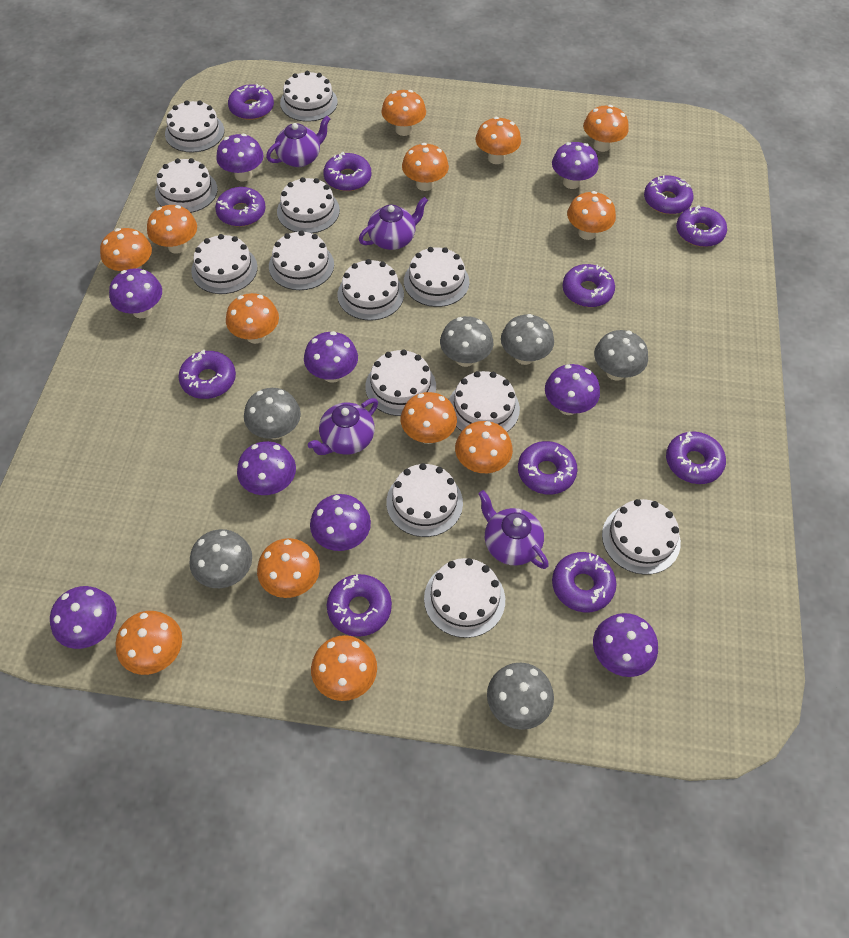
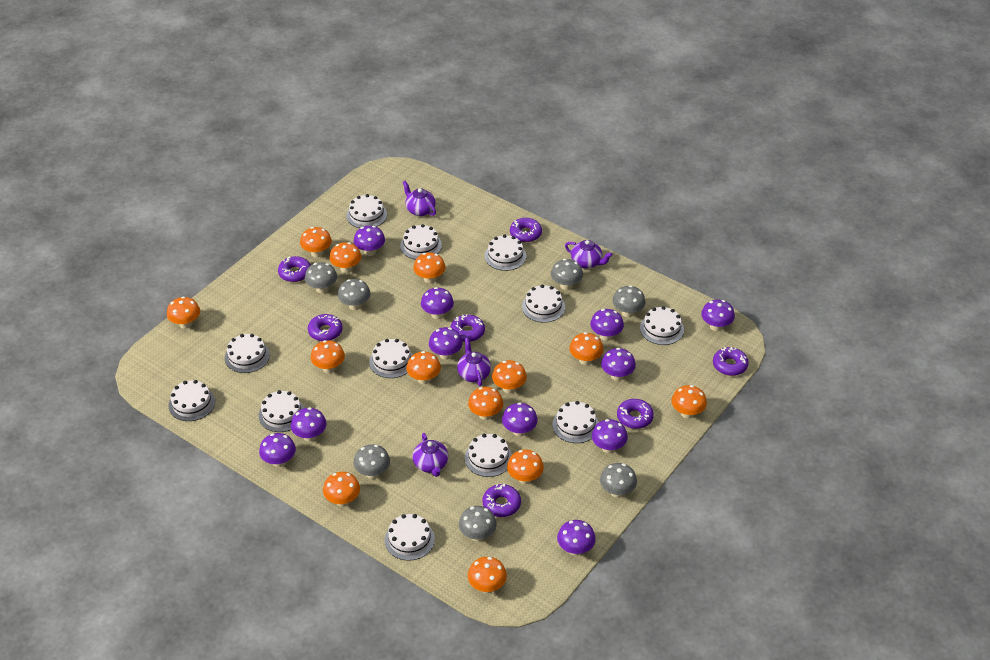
grey mushroom: 6 -> 7
purple donut: 11 -> 7
purple mushroom: 9 -> 11
white cake: 13 -> 12

